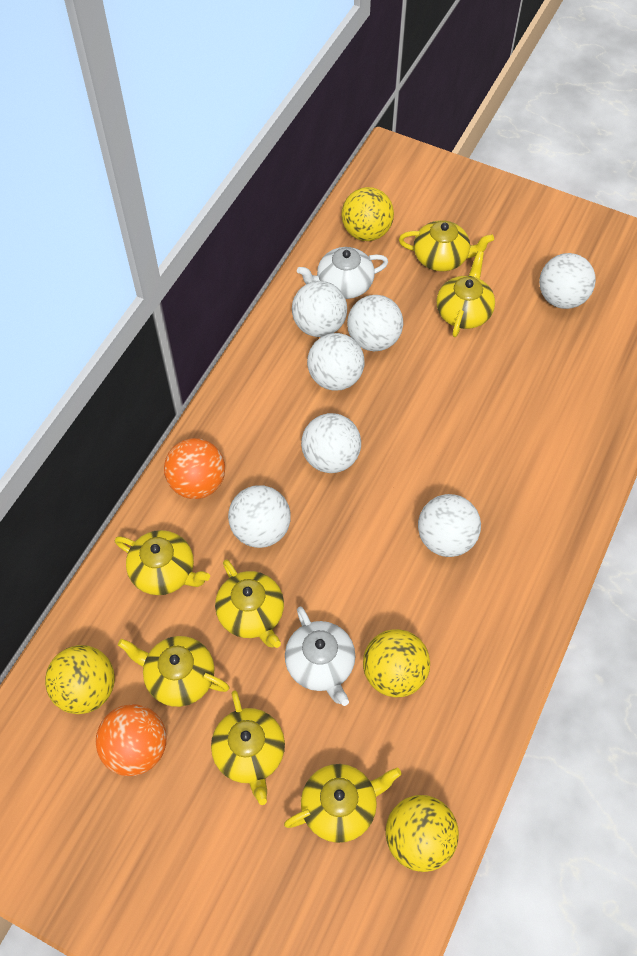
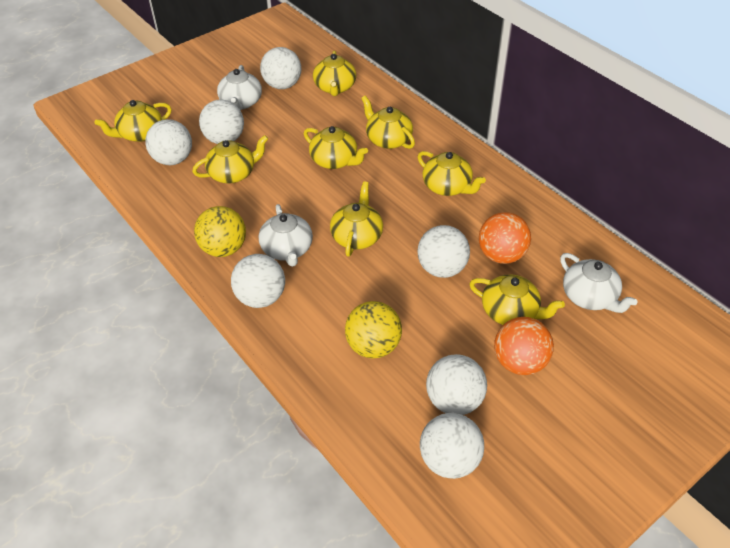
white teapot: 2 -> 3
yellow ball: 4 -> 2
yellow teapot: 7 -> 8

